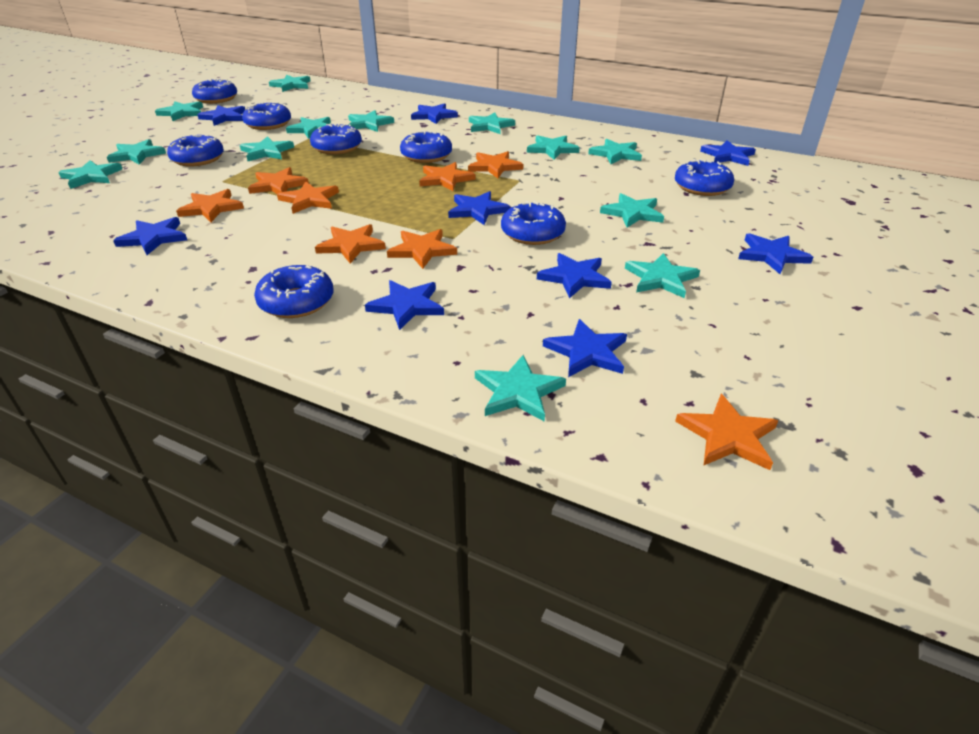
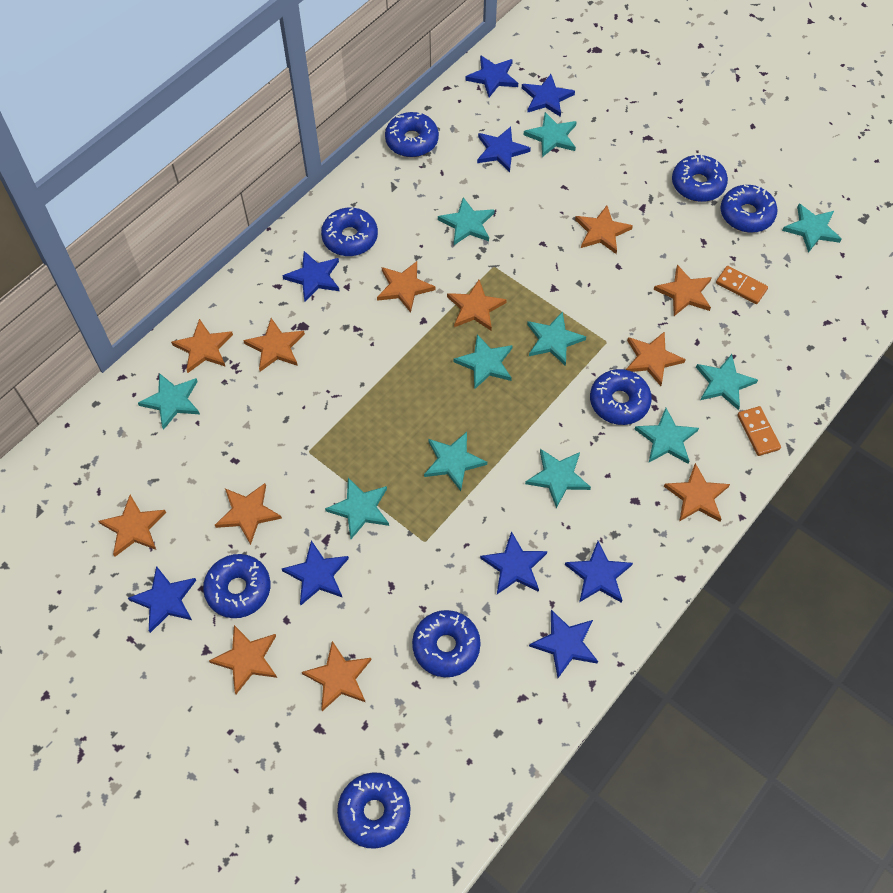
orange domino: 0 -> 2
orange star: 8 -> 12
turquoise star: 13 -> 11

